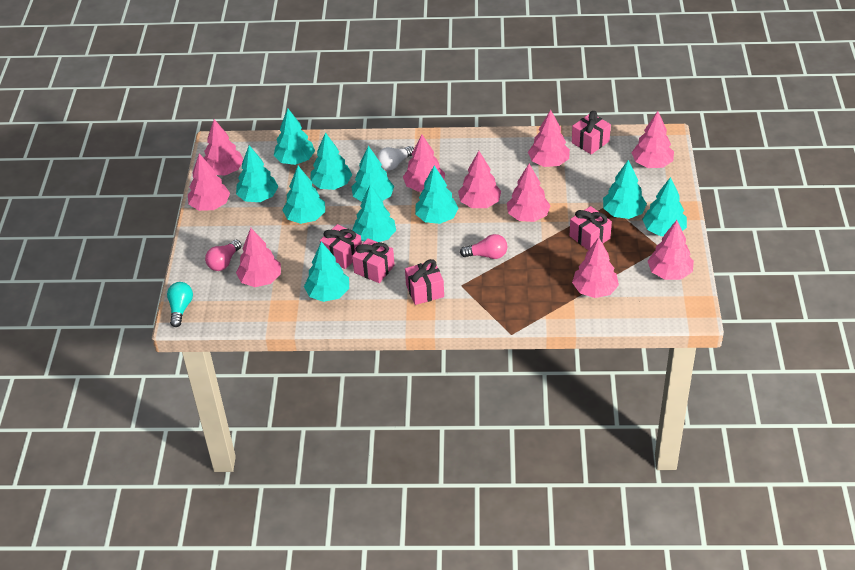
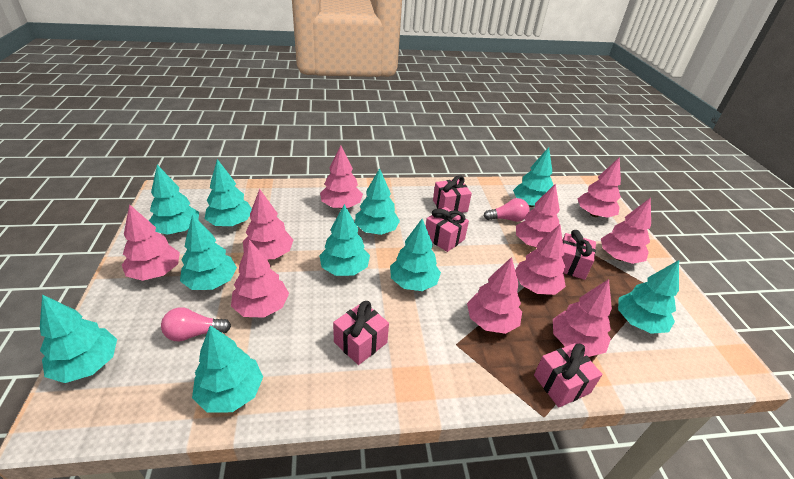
turquoise light bulb: 1 -> 0
white light bulb: 1 -> 0

